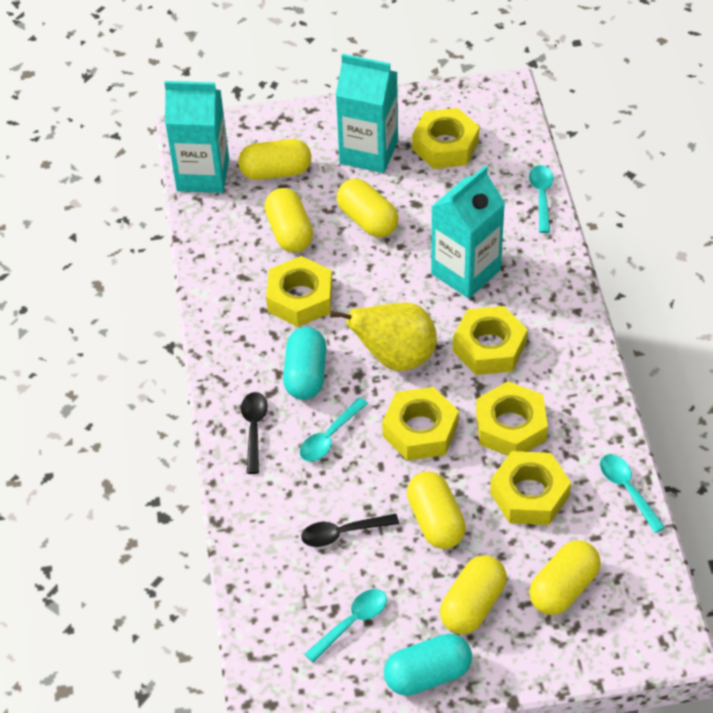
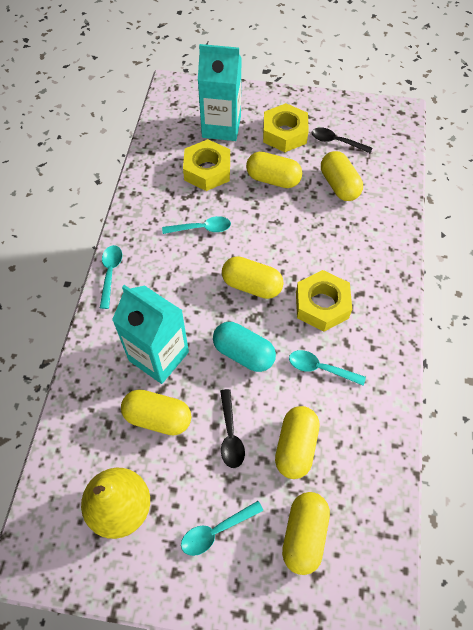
turquoise capsule: 2 -> 1
turquoise carton: 3 -> 2
yellow nut: 6 -> 3

